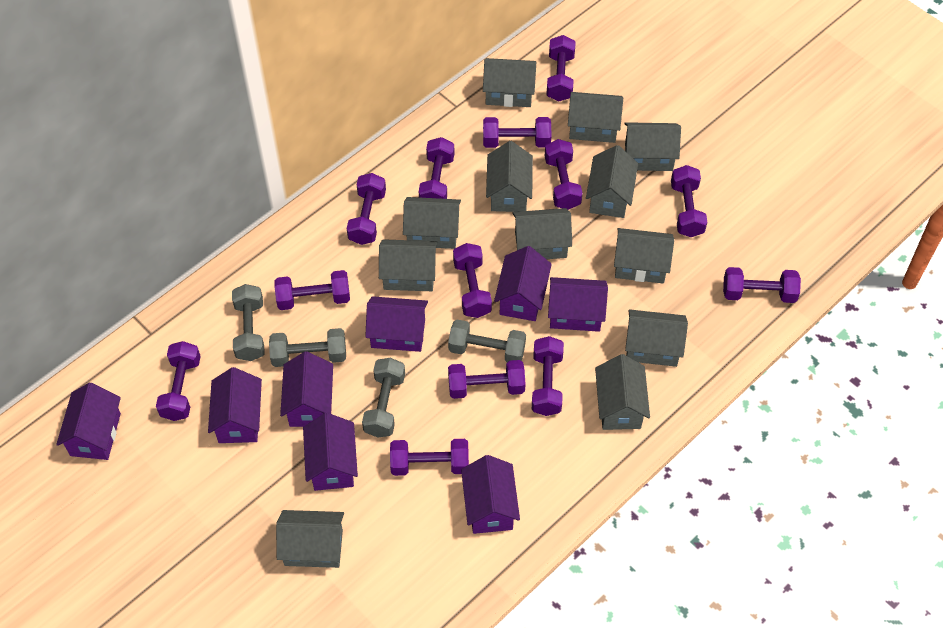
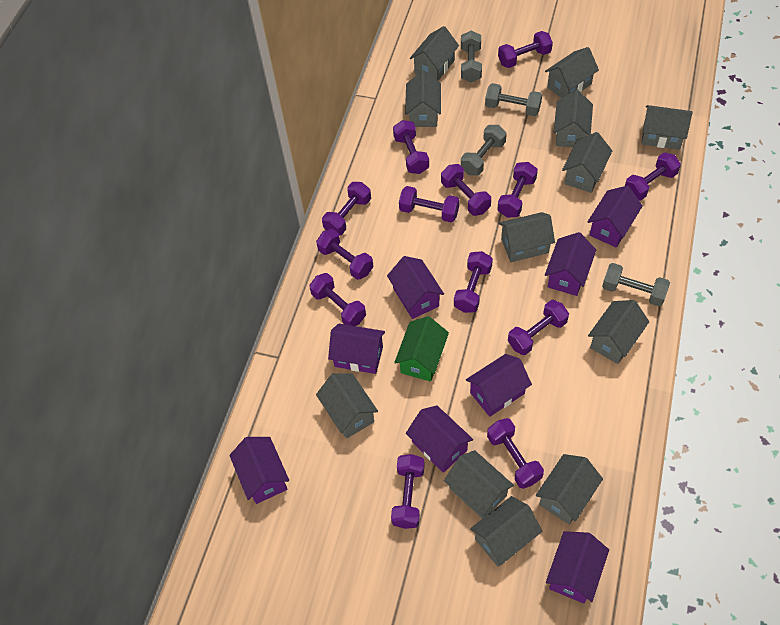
green house: 0 -> 1

